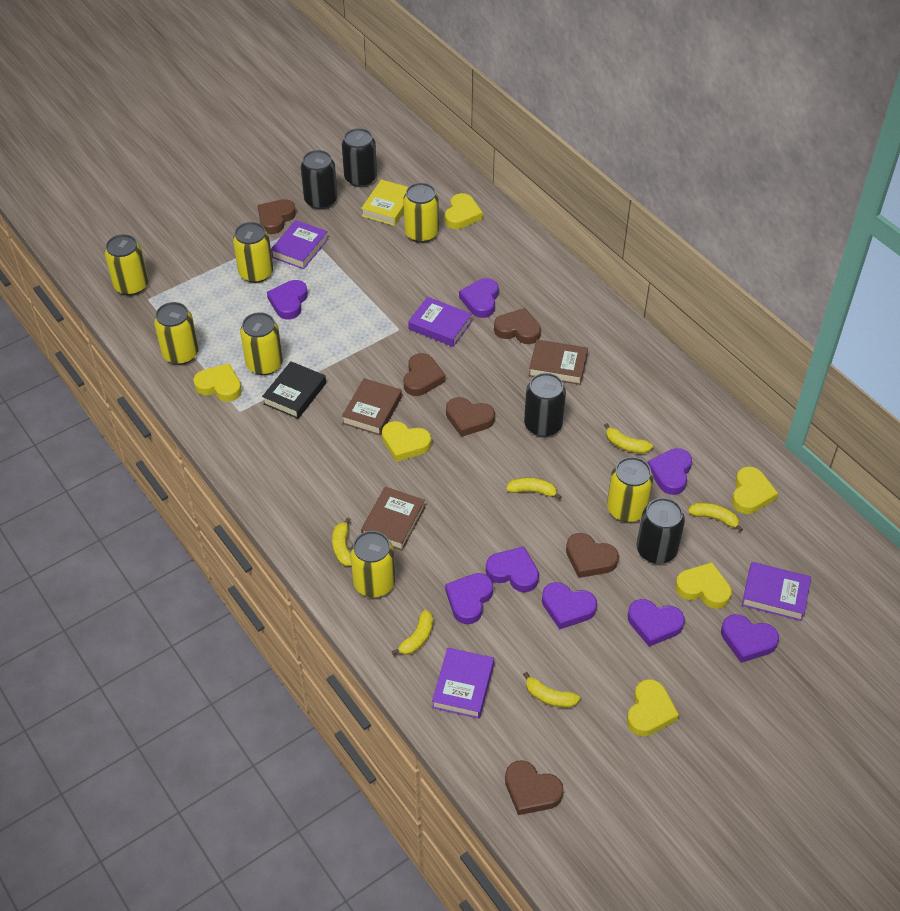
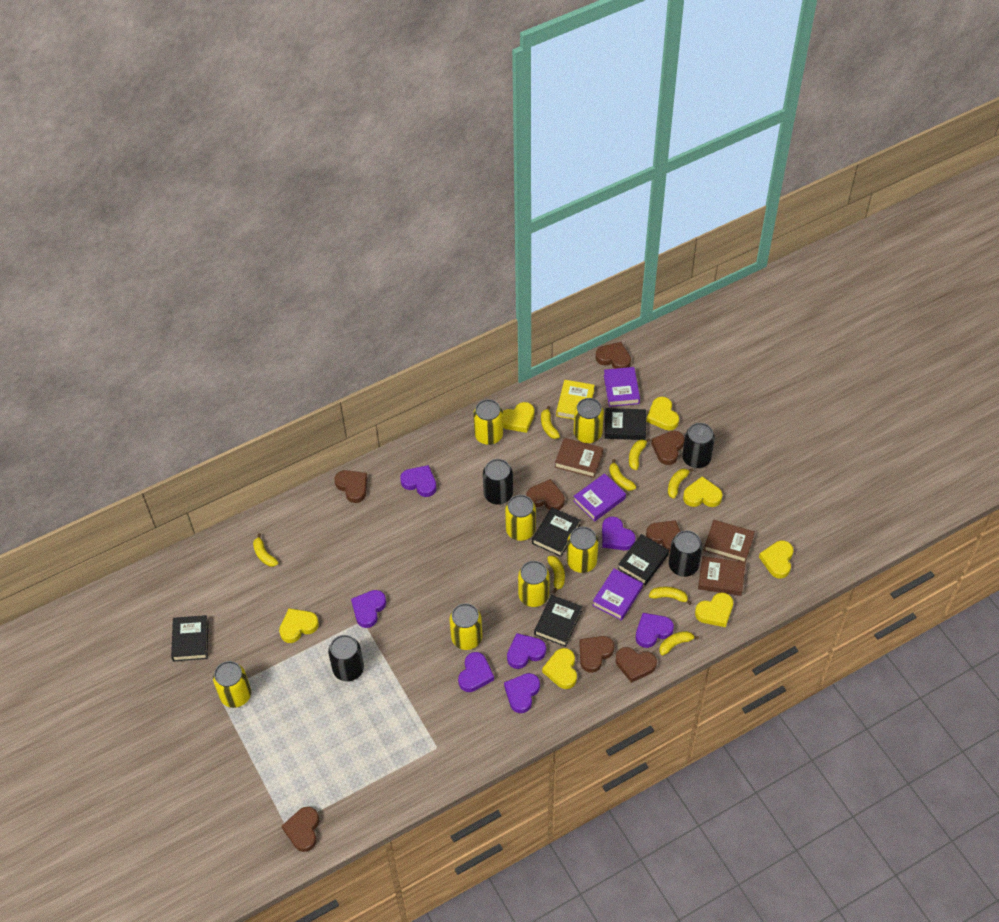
black book: 1 -> 5
brown heart: 6 -> 8
purple book: 4 -> 3
purple heart: 8 -> 7
yellow banana: 6 -> 8
yellow heart: 6 -> 7

